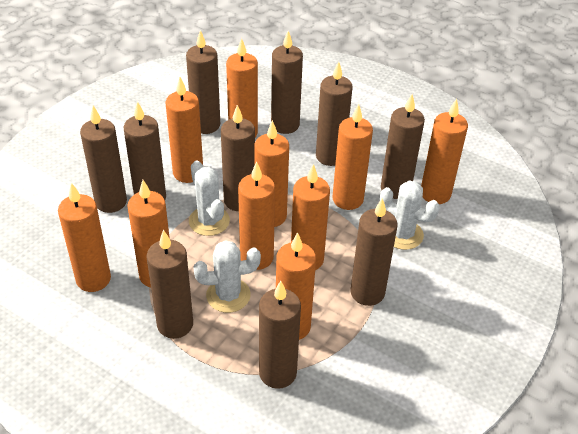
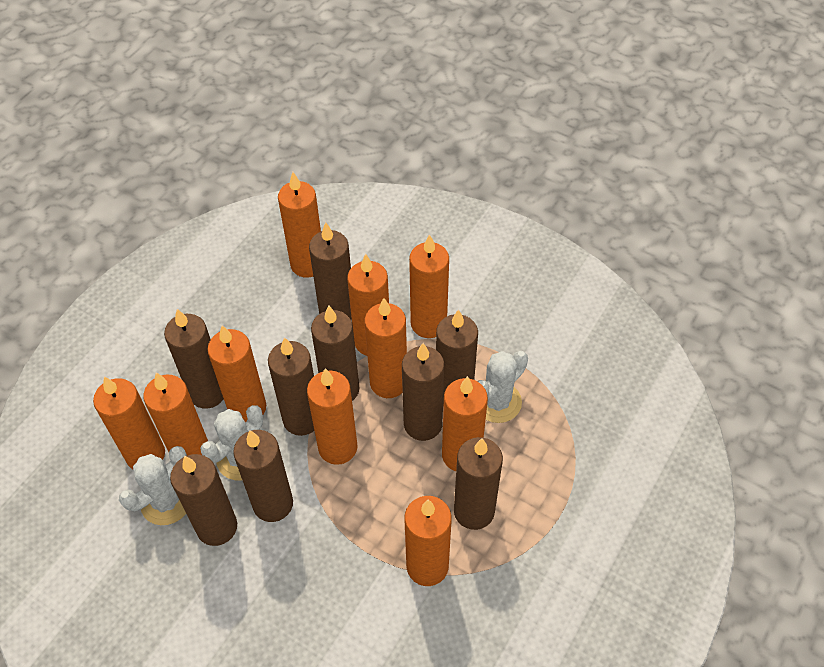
brown candle: 10 -> 9

